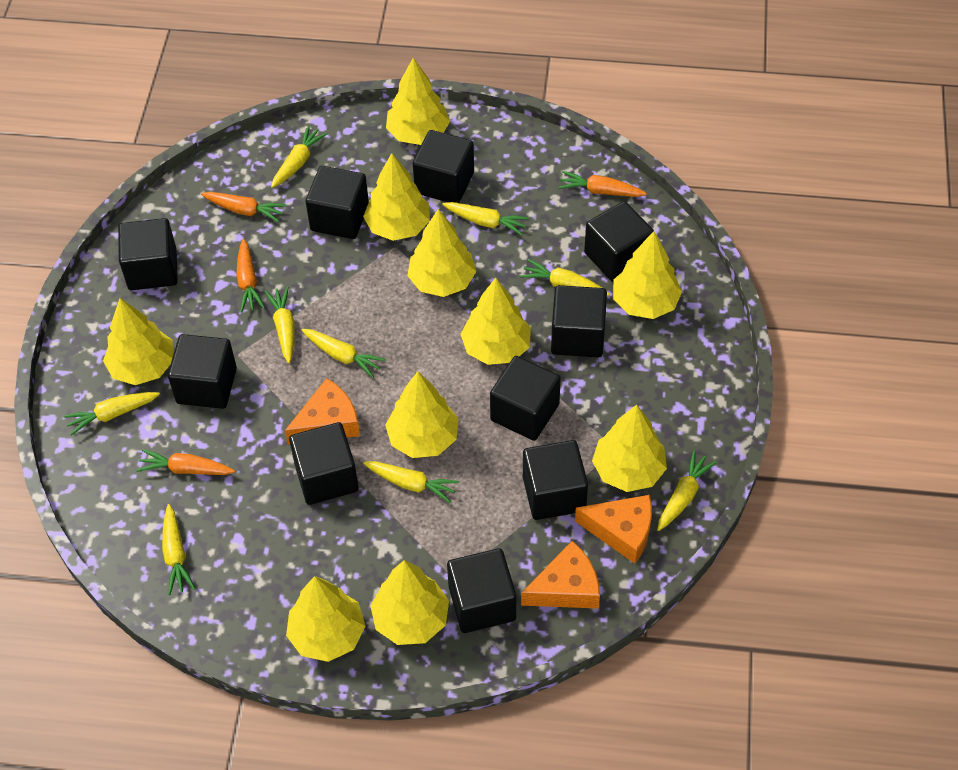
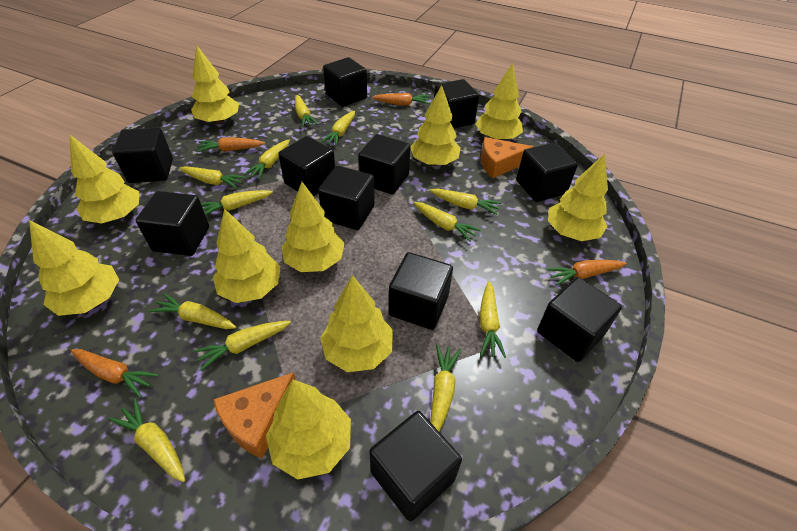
black cube: 10 -> 11
orange cheese: 3 -> 2
yellow carrot: 9 -> 12

